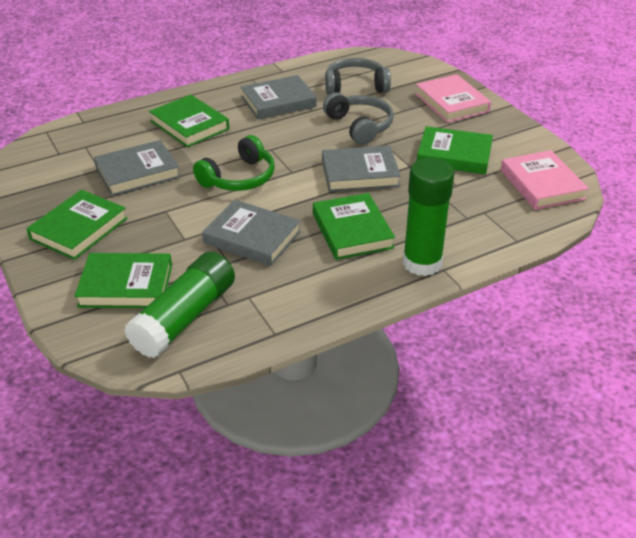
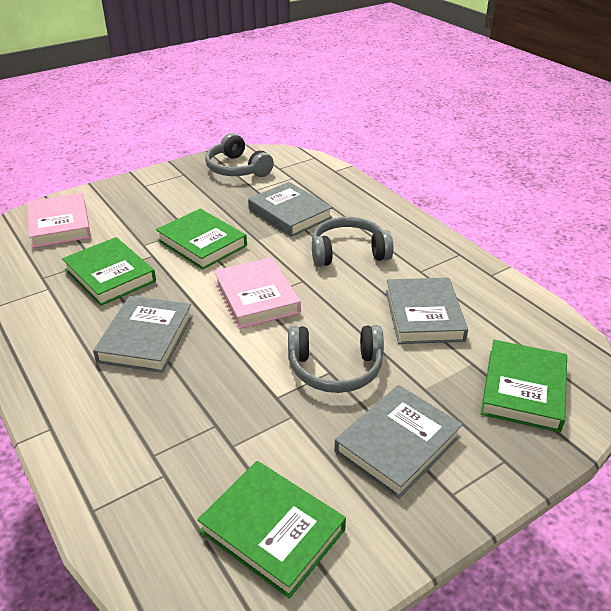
green book: 5 -> 4
green glue stick: 2 -> 0
green headphones: 1 -> 0
grey headphones: 2 -> 3

